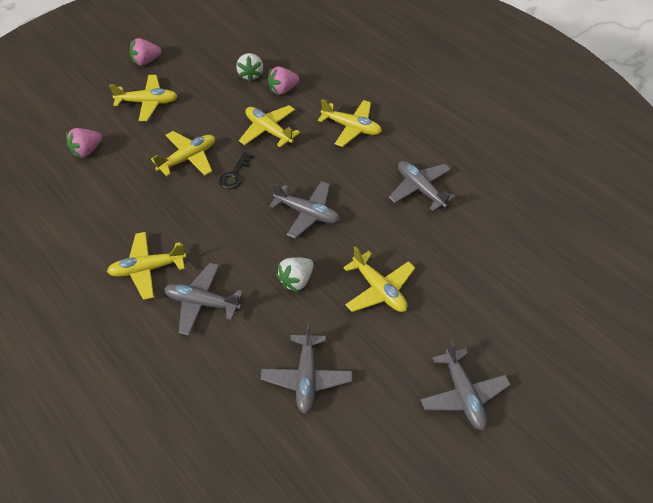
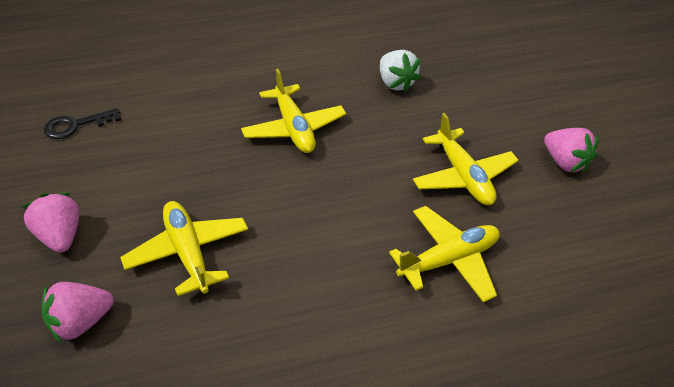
grey plane: 5 -> 0
white strawberry: 2 -> 1
yellow plane: 6 -> 4

